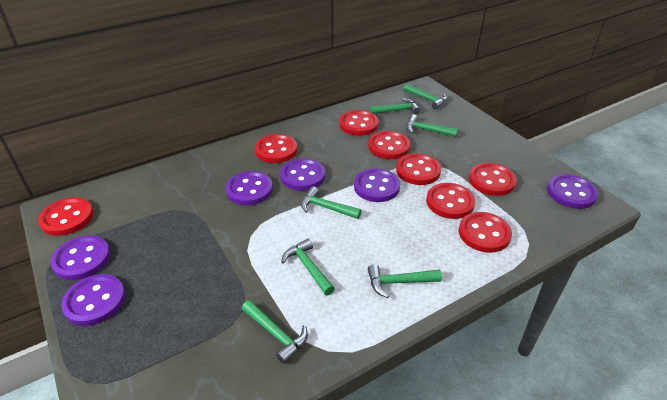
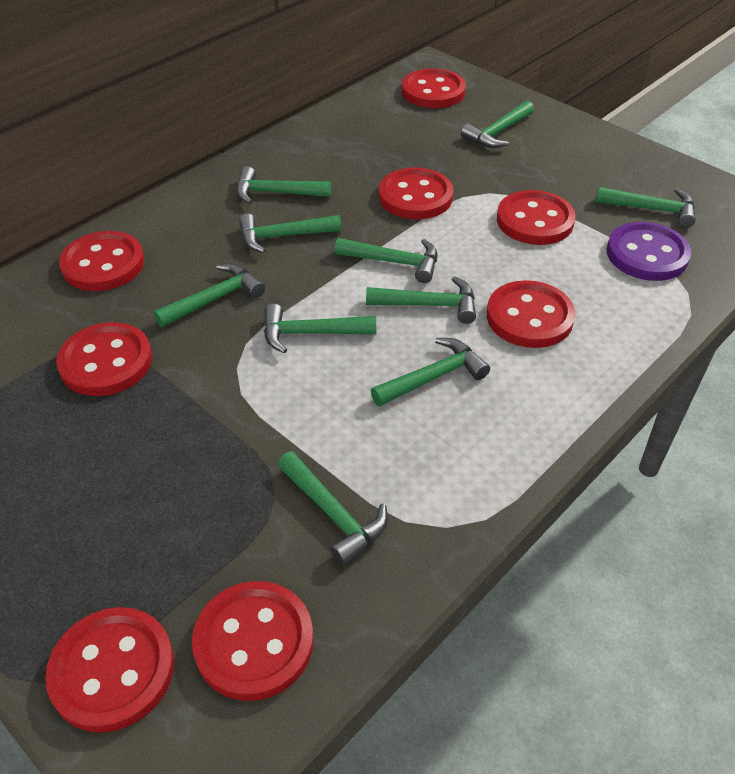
green hammer: 7 -> 10
purple button: 6 -> 1

